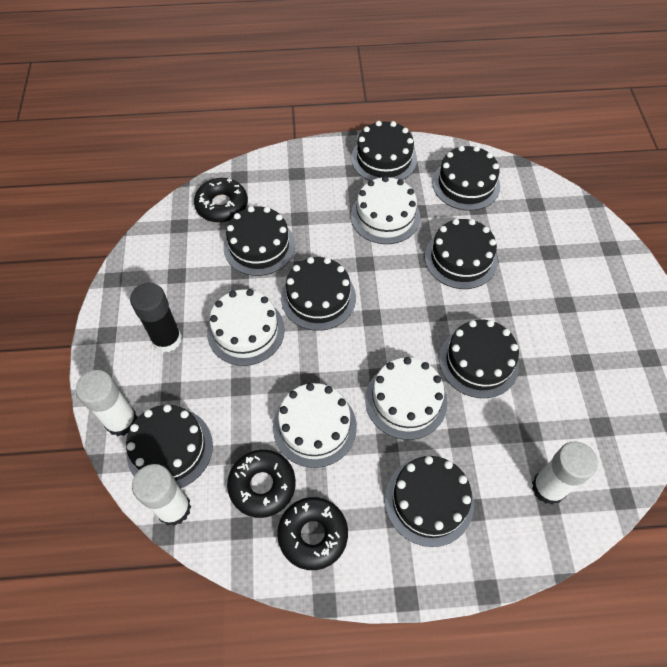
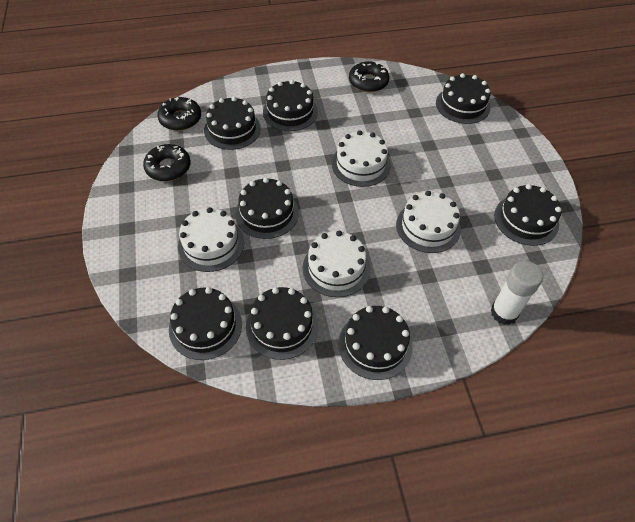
black glue stick: 1 -> 0
white glue stick: 3 -> 1

